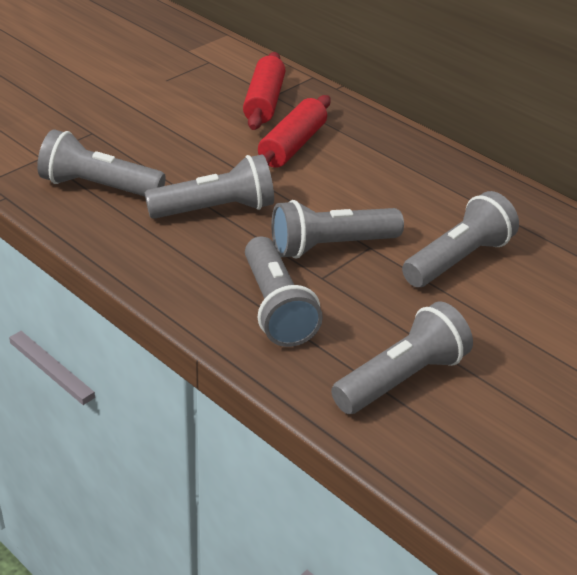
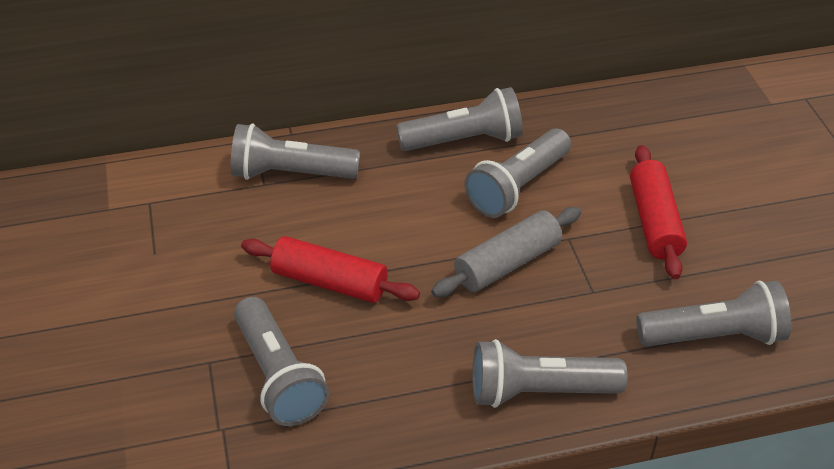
grey rolling pin: 0 -> 1

